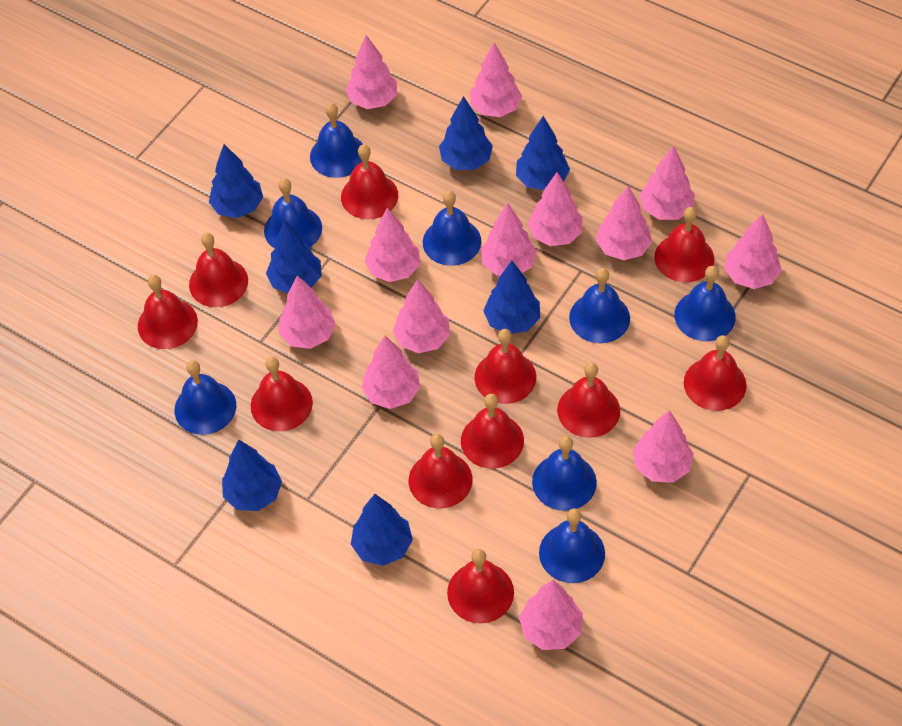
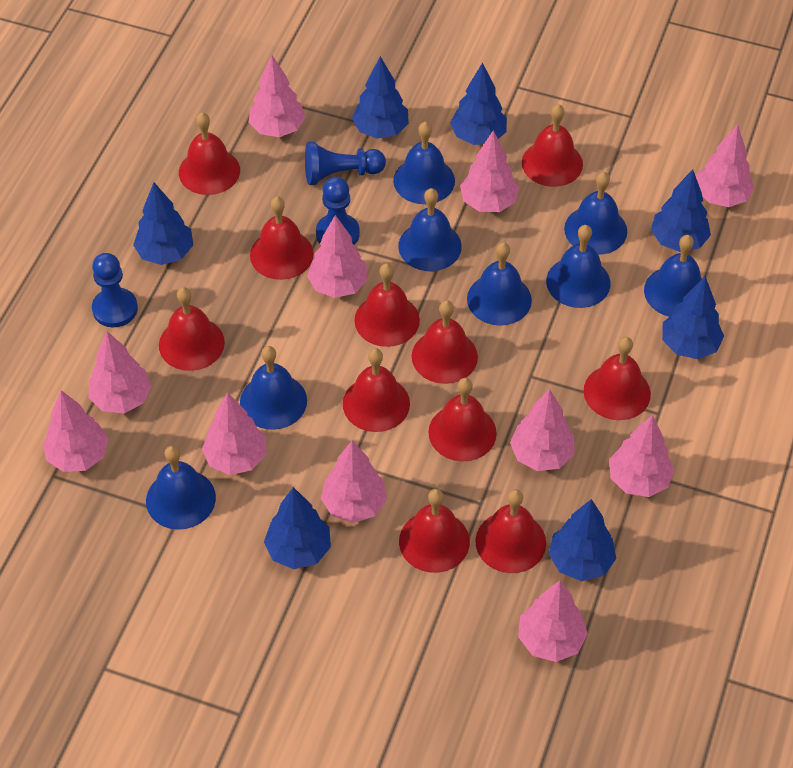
blue pawn: 0 -> 3
pink tree: 13 -> 11

